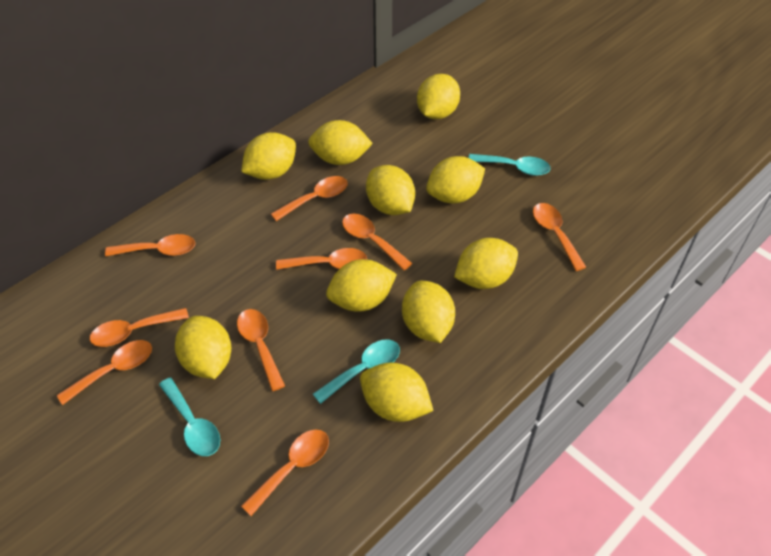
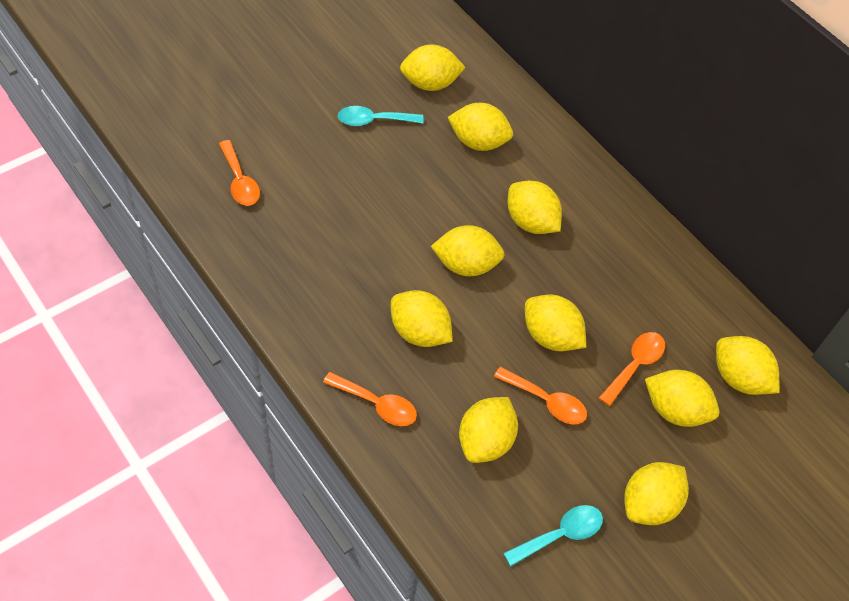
orange spoon: 9 -> 4
turquoise spoon: 3 -> 2

